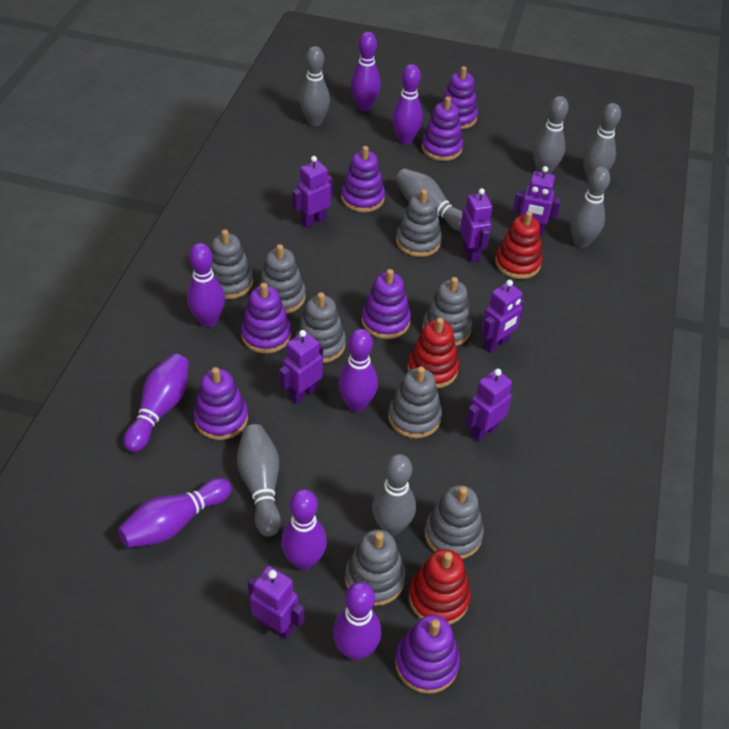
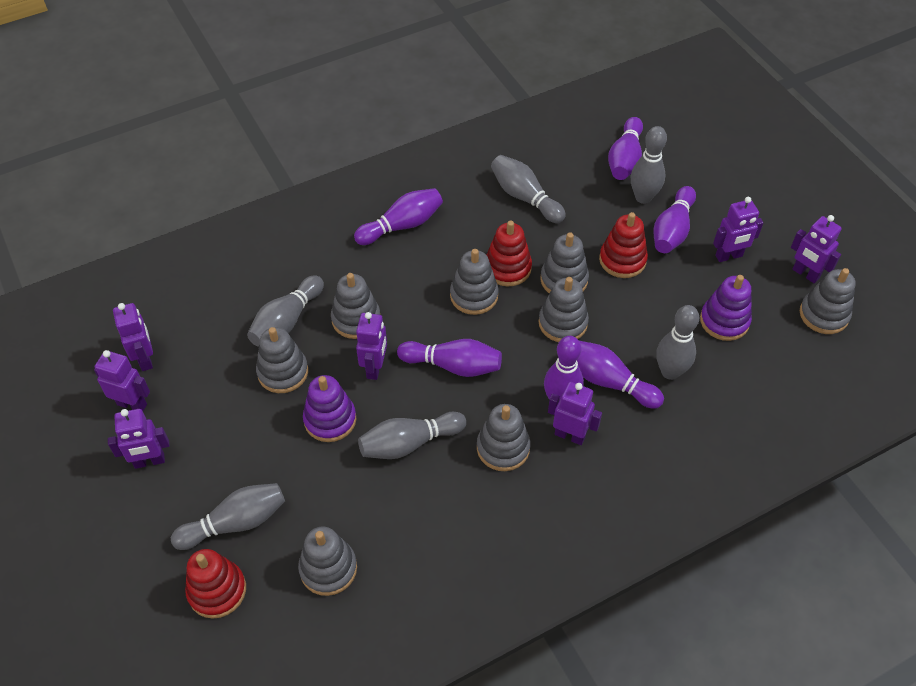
grey bowling pin: 7 -> 6
purple bowling pin: 8 -> 6
purple stacking toy: 7 -> 2

